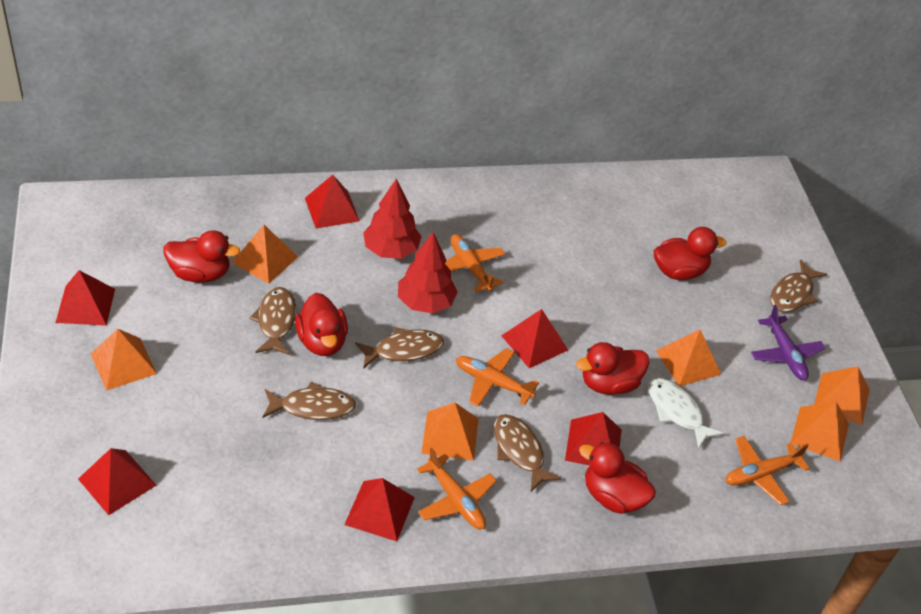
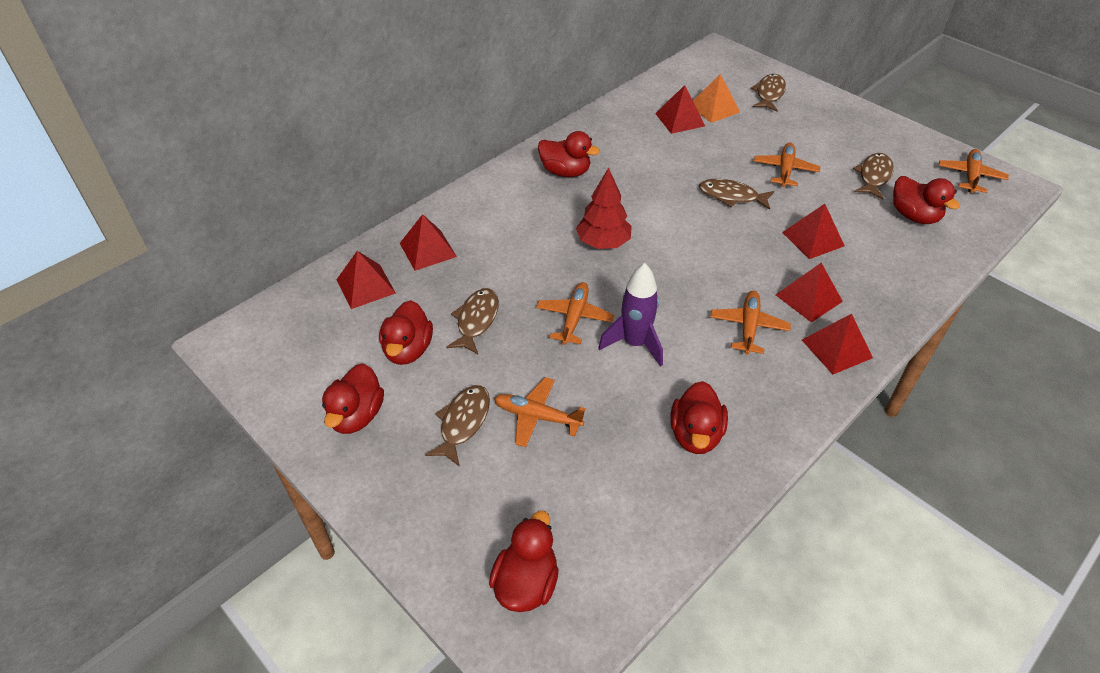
orange plane: 4 -> 5
orange pyramid: 6 -> 1
purple plane: 1 -> 0
purple rocket: 0 -> 1
red duck: 5 -> 6
red tree: 2 -> 1
white fish: 1 -> 0

